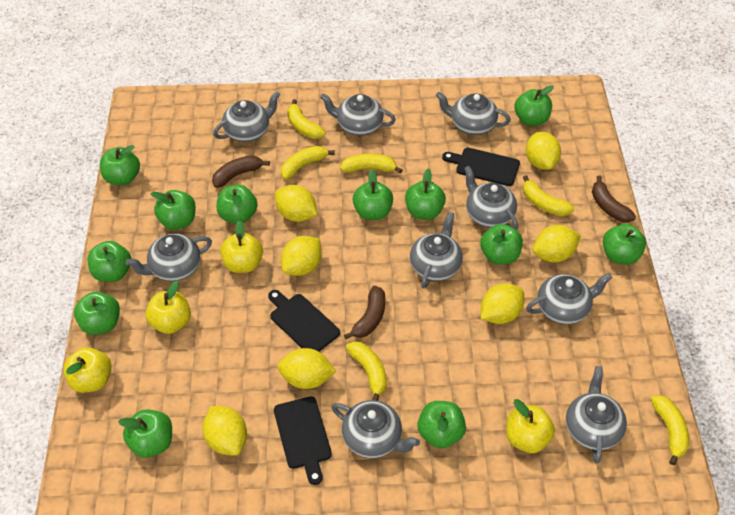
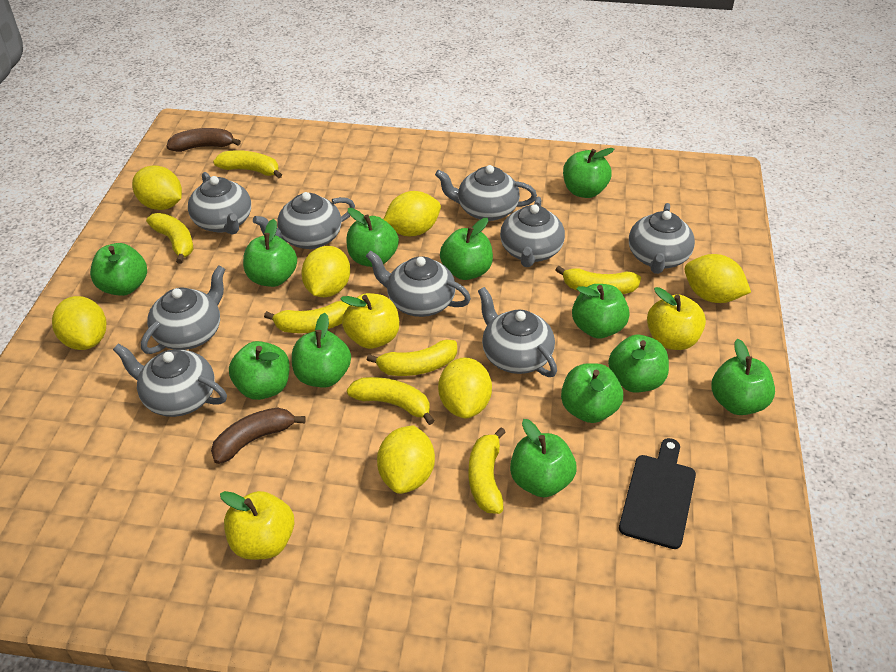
black cutting board: 3 -> 1
brown banana: 3 -> 2
yellow apple: 4 -> 3
yellow banana: 6 -> 7

